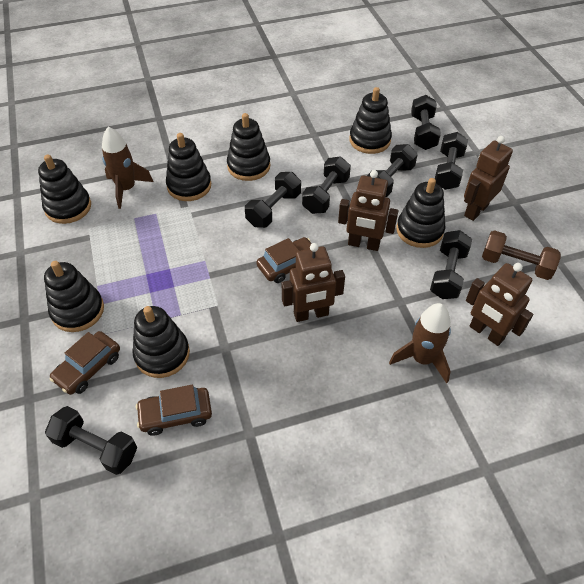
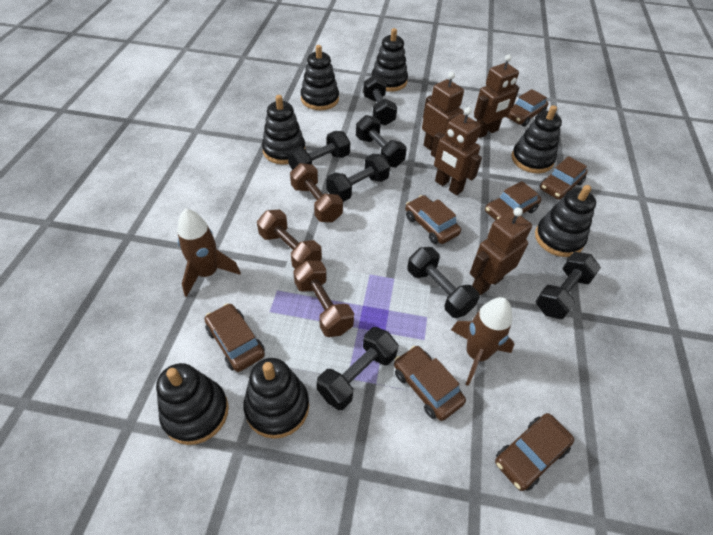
brown car: 3 -> 7
brown dumbbell: 1 -> 3

